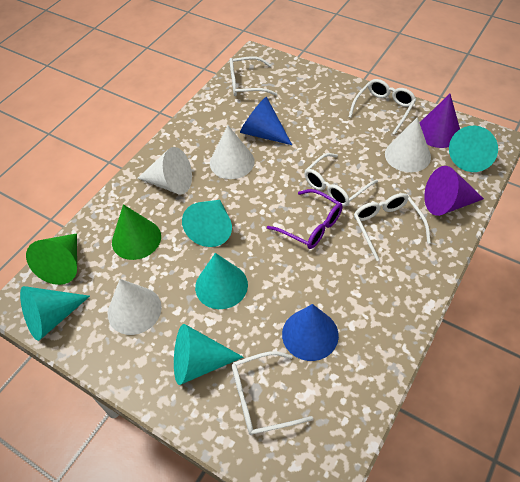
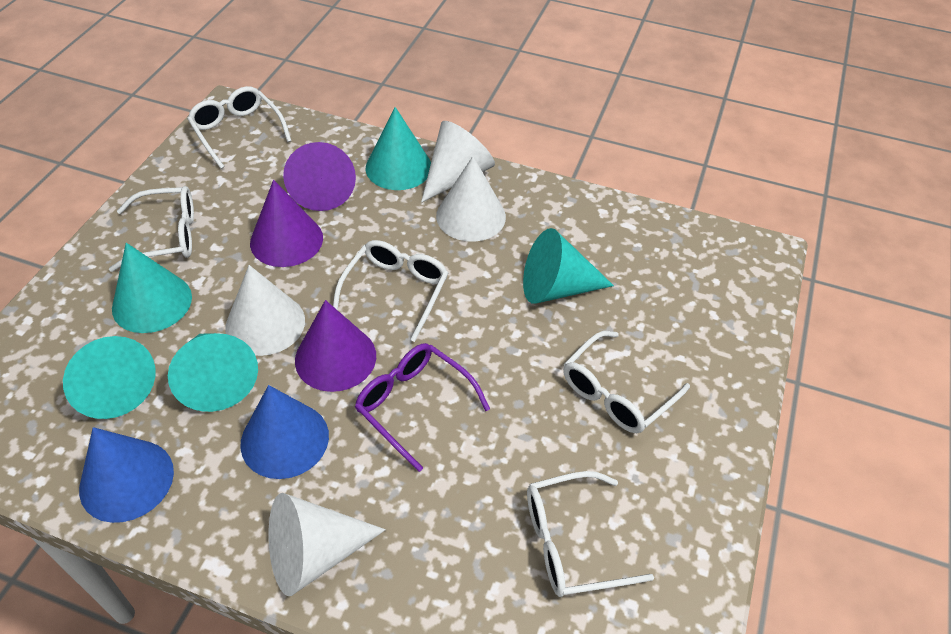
green cone: 2 -> 0
purple cone: 2 -> 3

